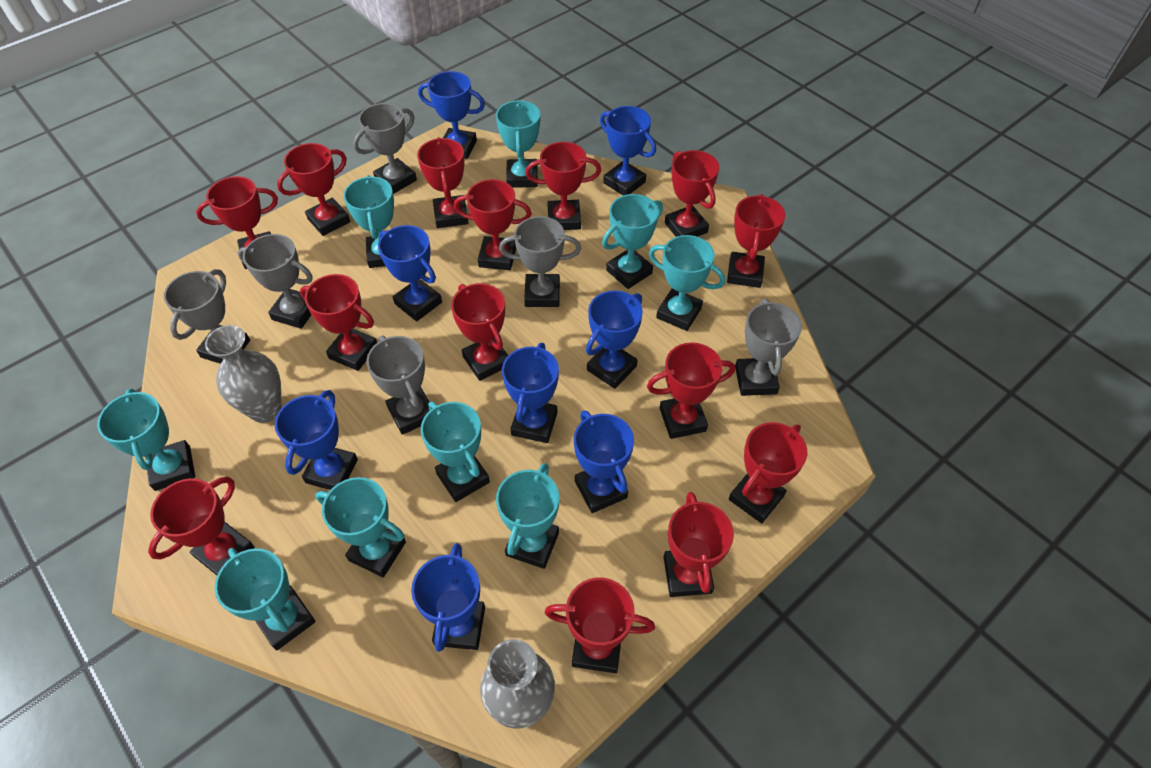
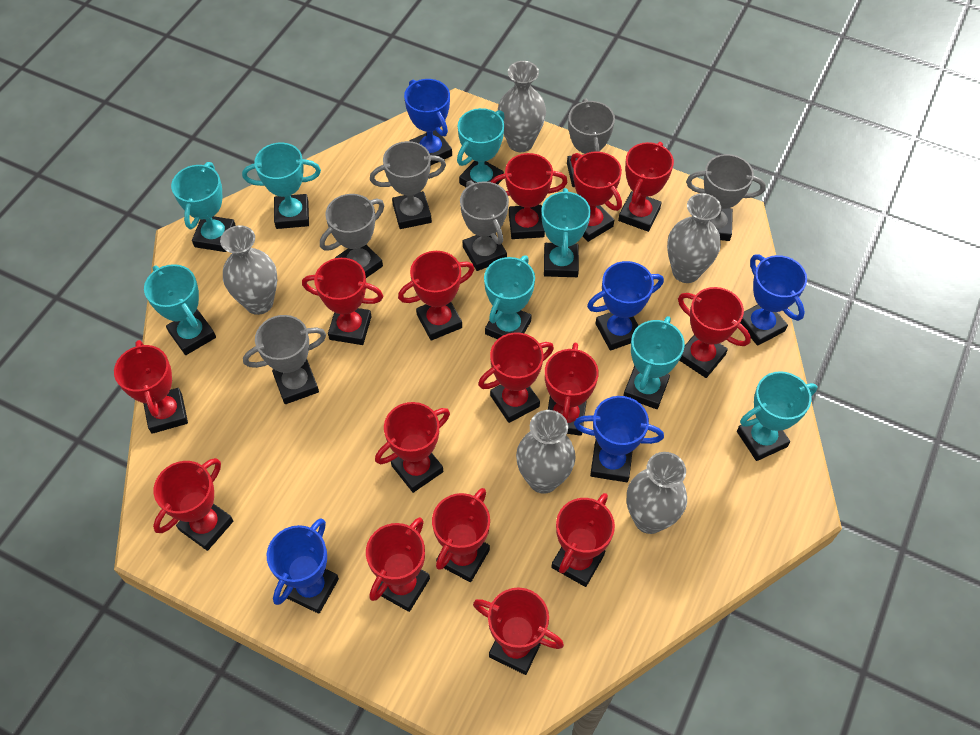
blue trophy: 8 -> 5
grey vase: 2 -> 5
red trophy: 14 -> 15
turquoise trophy: 9 -> 8

